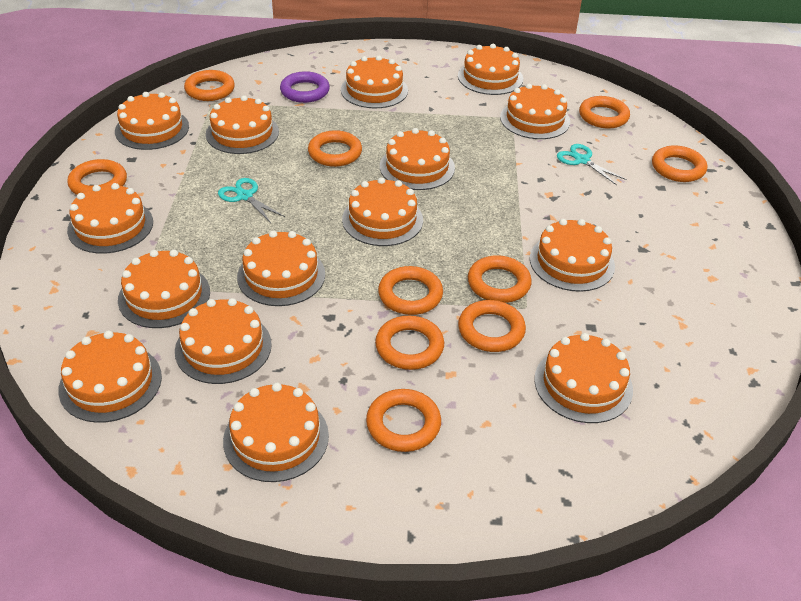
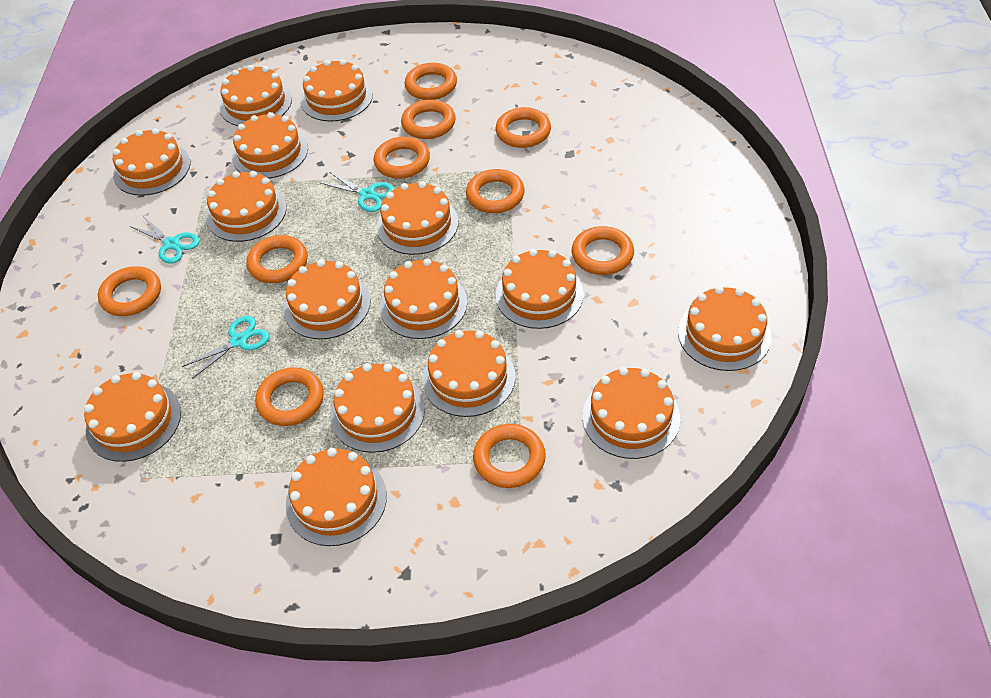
purple ring: 1 -> 0
turquoise scissors: 2 -> 3

